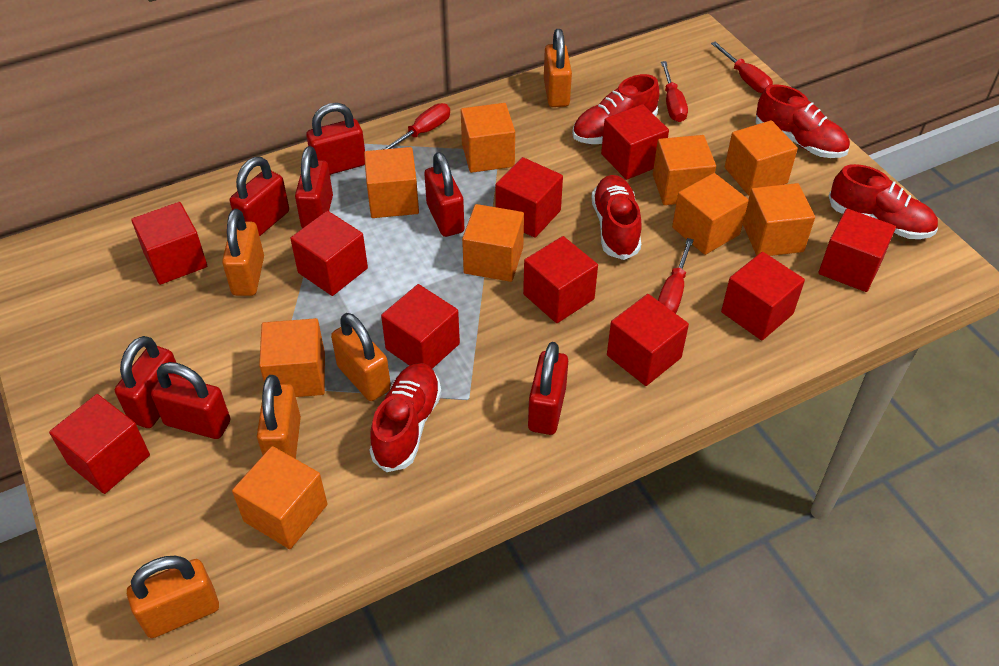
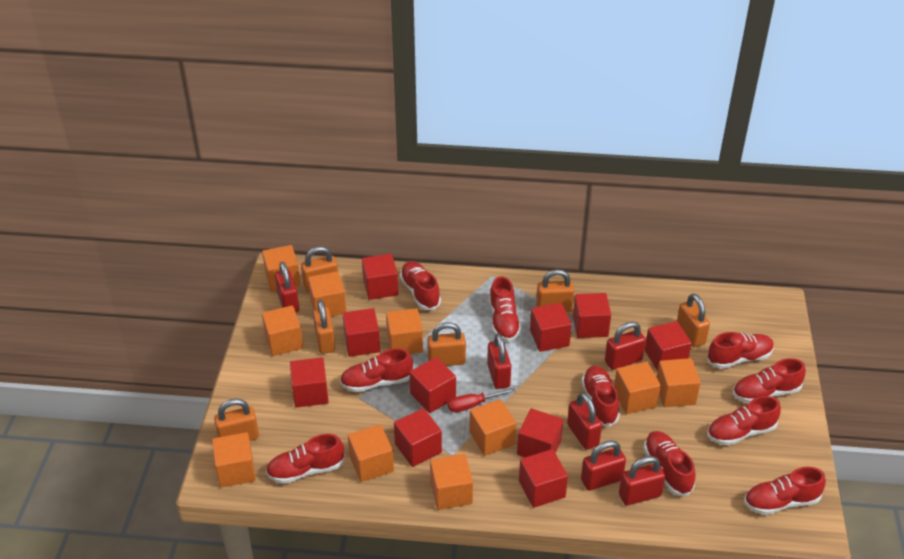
orange cube: 9 -> 10
orange padlock: 5 -> 6
red padlock: 7 -> 6
red screwdriver: 4 -> 1
red shoe: 5 -> 10

